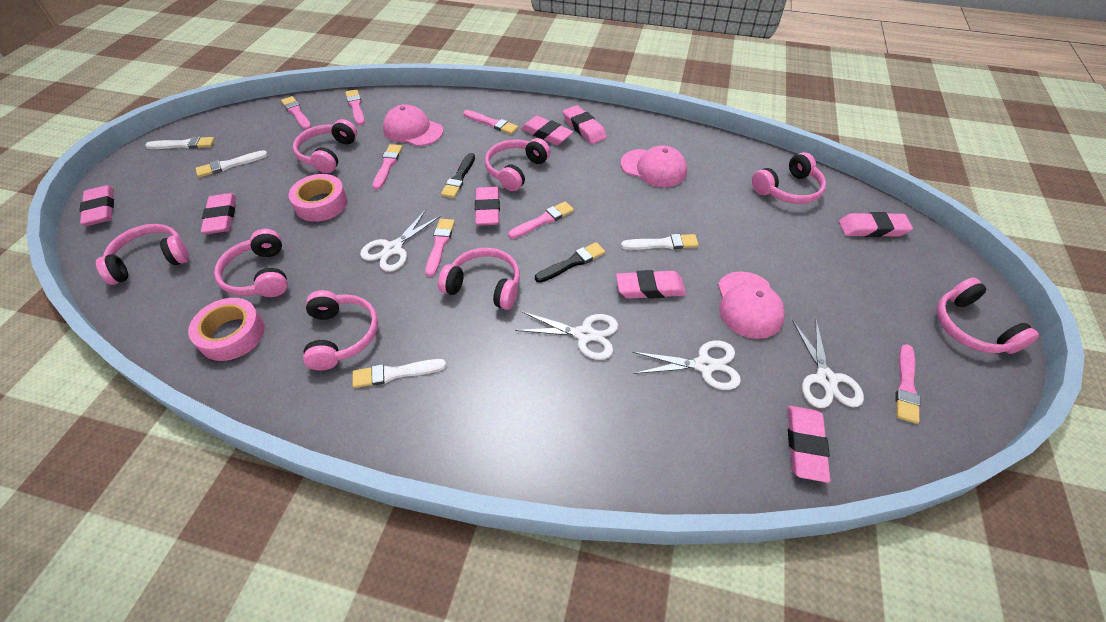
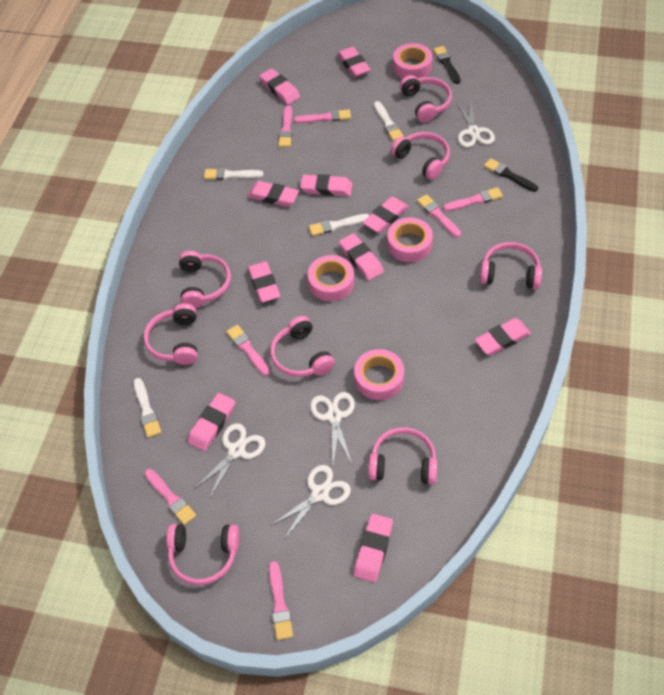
pink cap: 3 -> 0
pink eraser: 8 -> 10
pink tape: 2 -> 4

